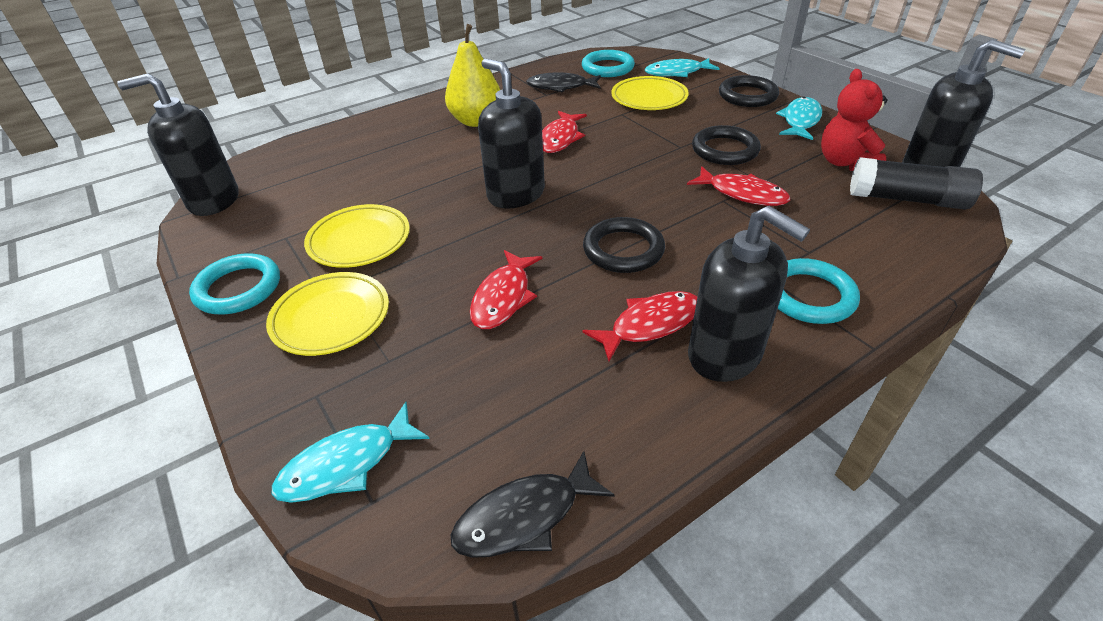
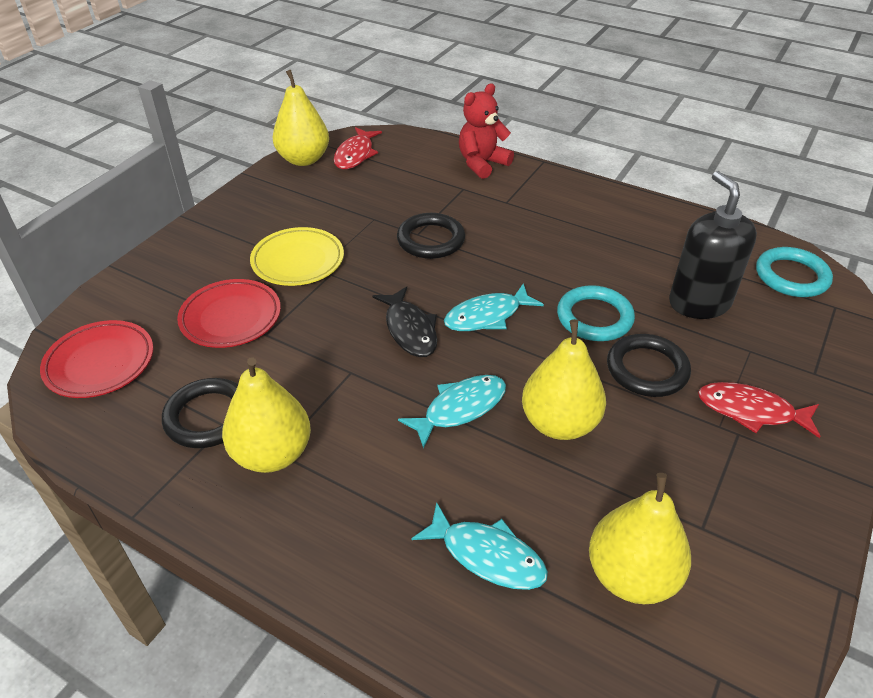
black fish: 2 -> 1
black glue stick: 1 -> 0
black soap dispenser: 4 -> 1
red fish: 4 -> 2
red plate: 0 -> 2
turquoise ring: 3 -> 2
yellow pear: 1 -> 4
yellow plate: 3 -> 1

